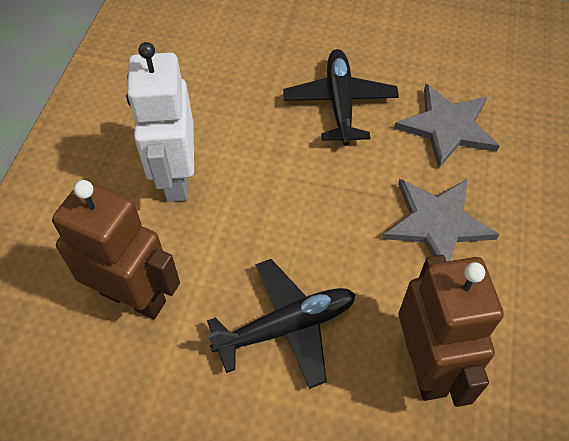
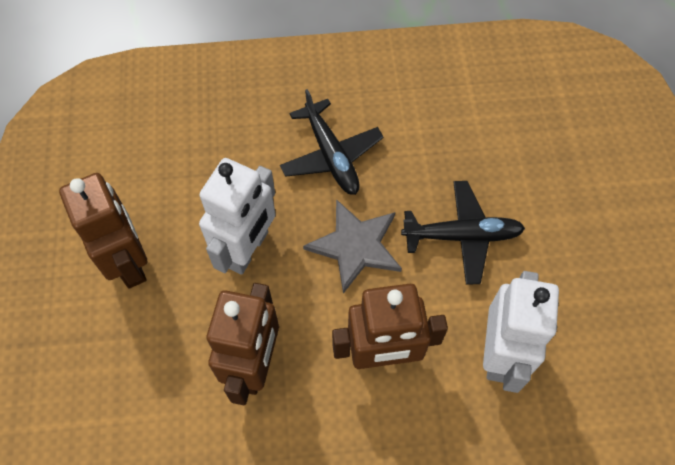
brown robot: 2 -> 3
grey star: 2 -> 1
white robot: 1 -> 2

